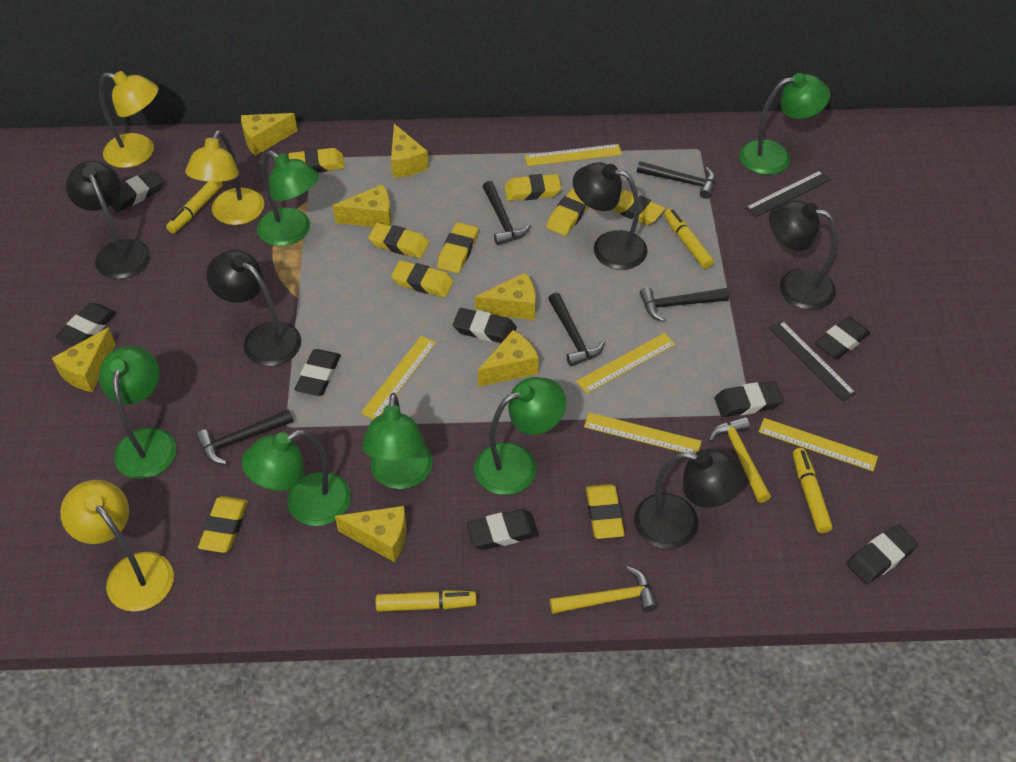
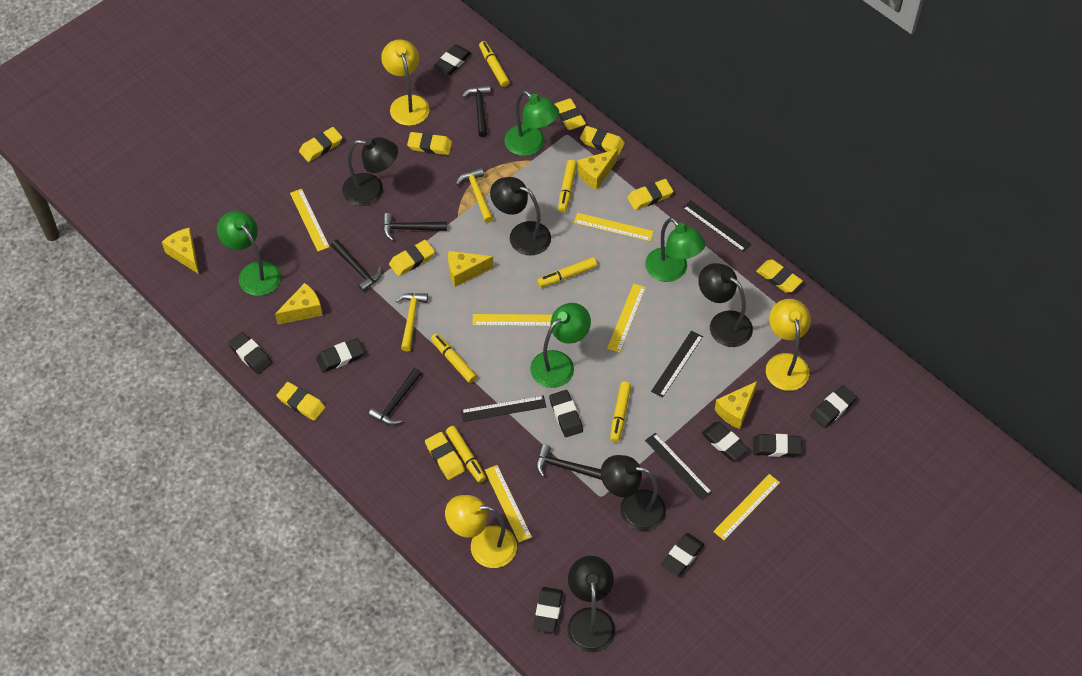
black eraser: 8 -> 9
black ruler: 2 -> 4
green lamp: 6 -> 4
yellow cheese: 7 -> 5
yellow marker: 4 -> 6
yellow ruler: 5 -> 6

